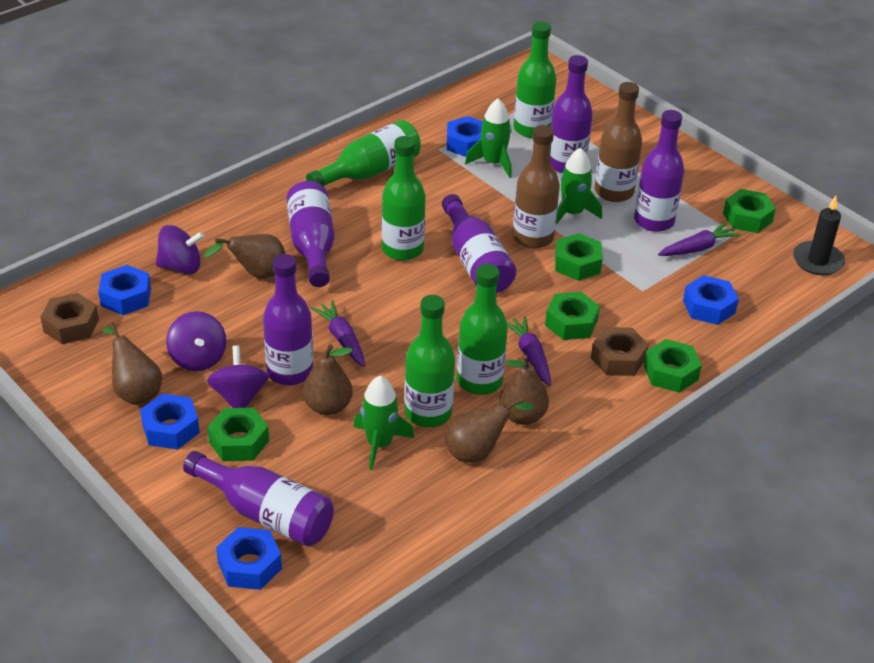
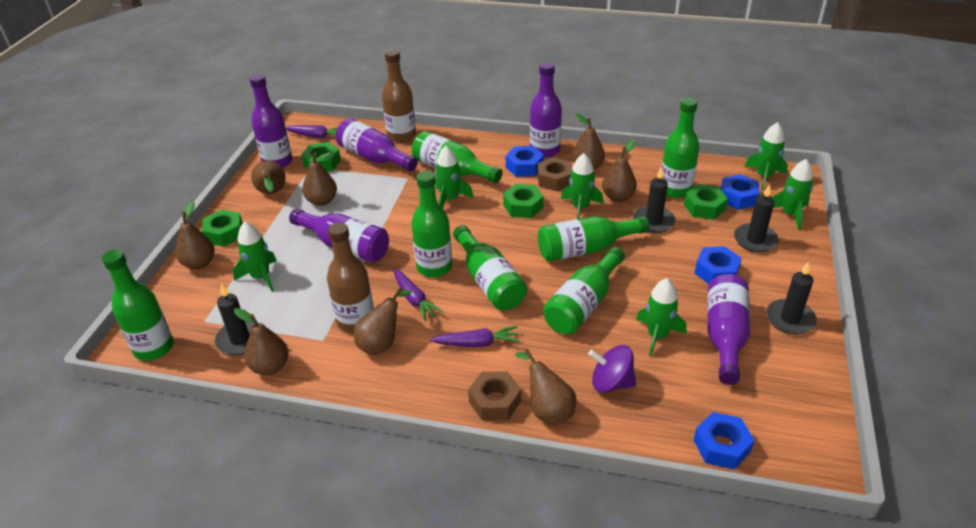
black candle: 1 -> 4
blue nut: 5 -> 4
brown pear: 5 -> 8
green bottle: 5 -> 7
green nut: 5 -> 4
green rocket: 3 -> 6
purple bottle: 6 -> 5
purple spinning top: 3 -> 1

